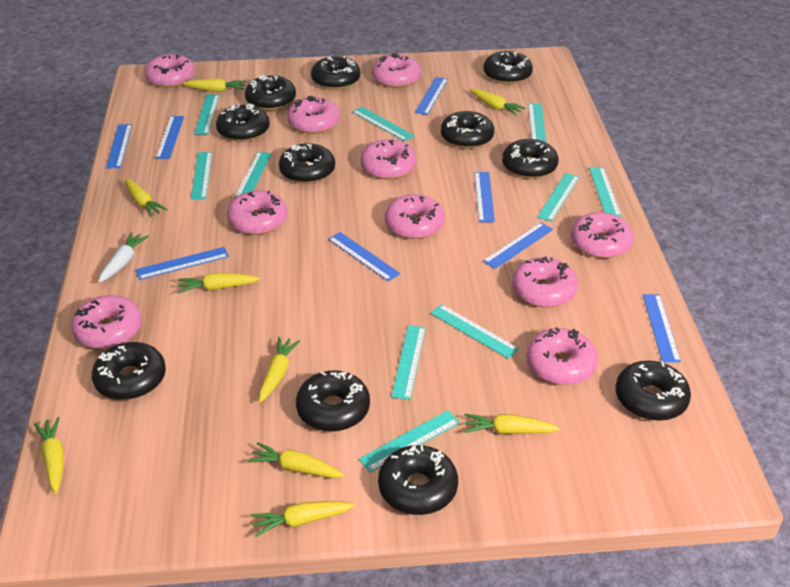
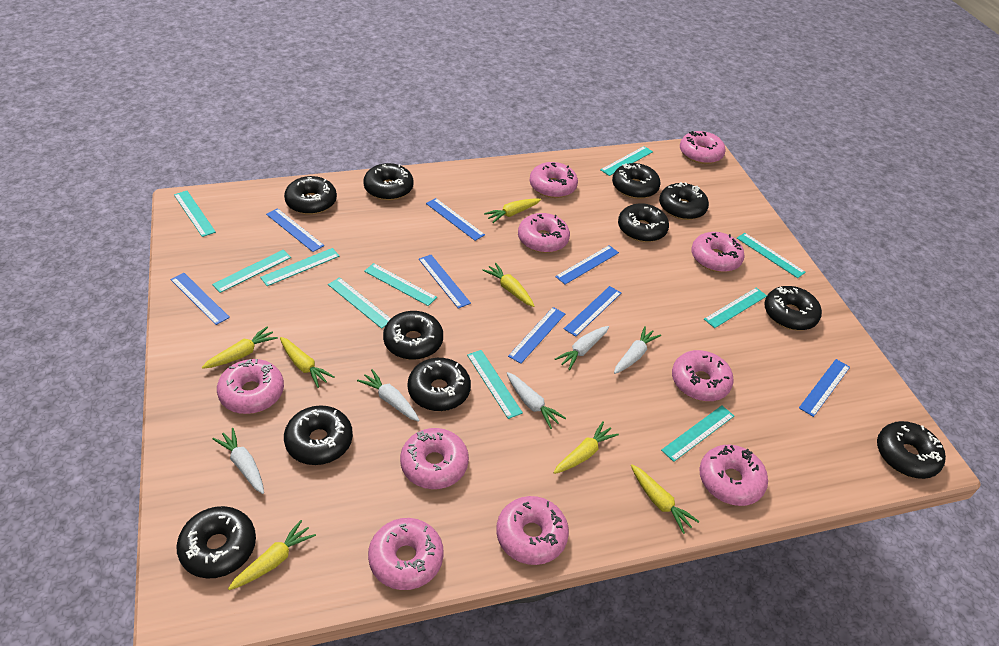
white carrot: 1 -> 5
yellow carrot: 9 -> 7

